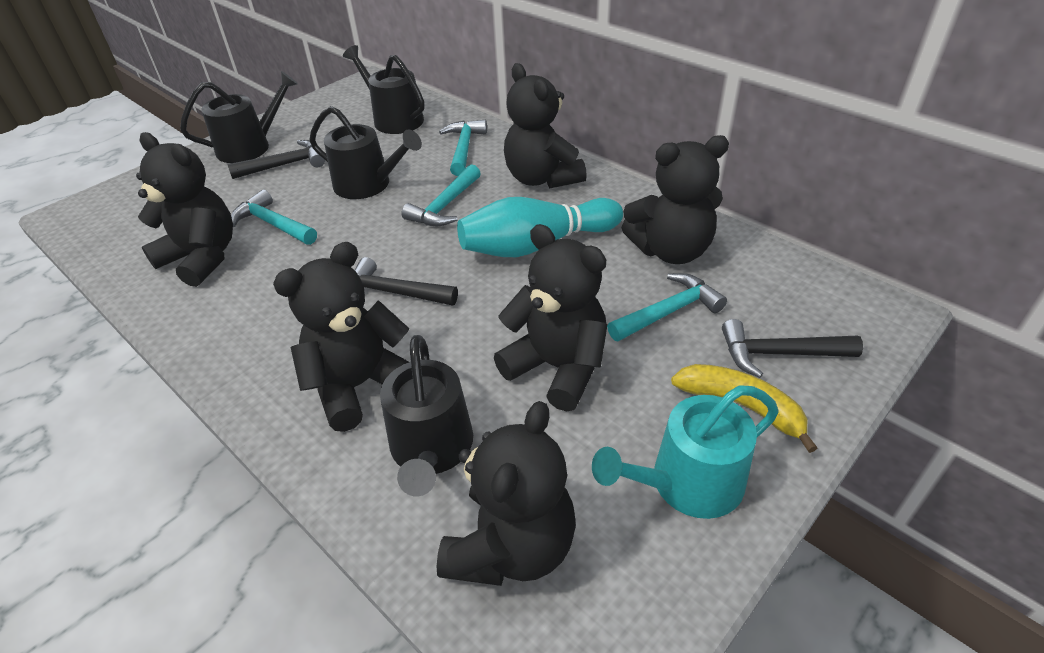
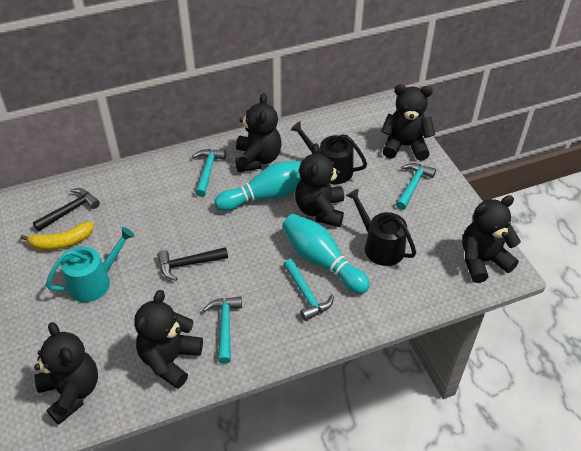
black hammer: 3 -> 2
black watering can: 4 -> 2
turquoise bowling pin: 1 -> 2

